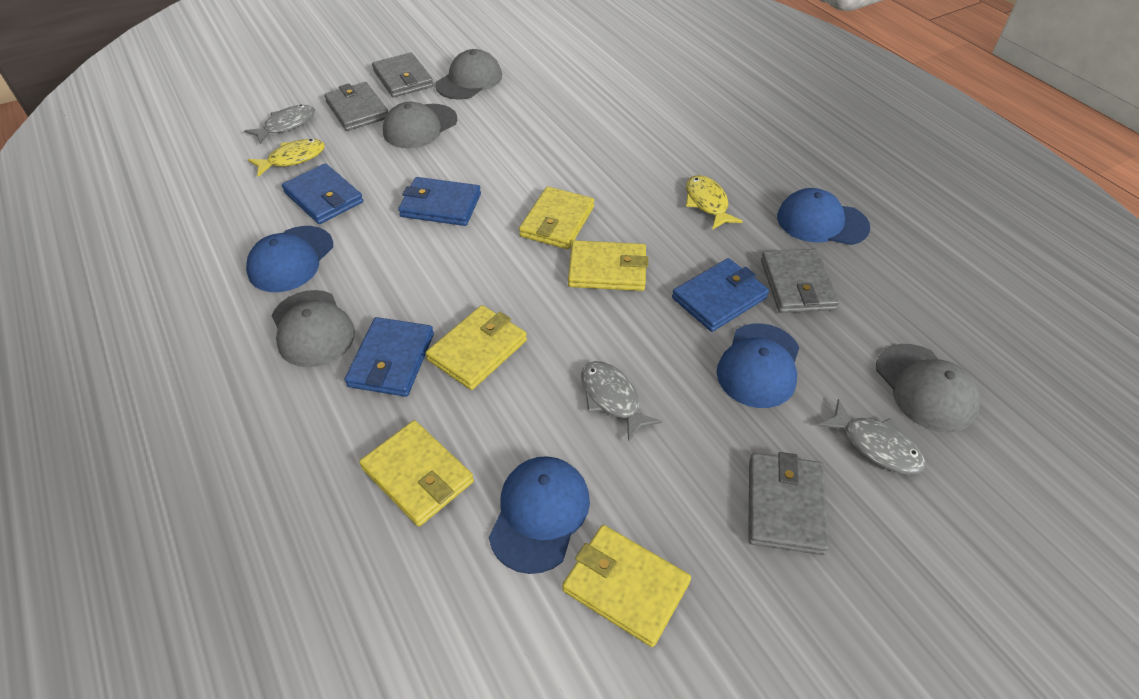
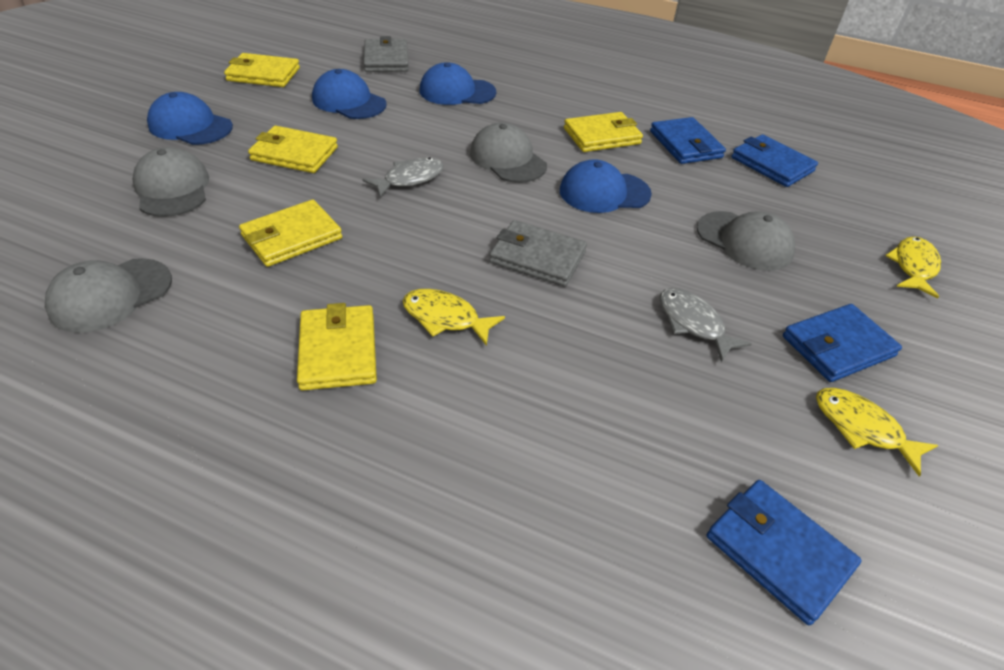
grey fish: 3 -> 2
grey wallet: 4 -> 2
yellow fish: 2 -> 3

